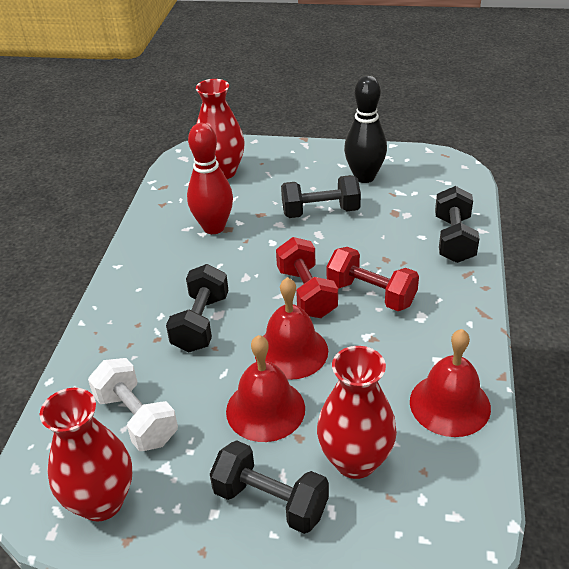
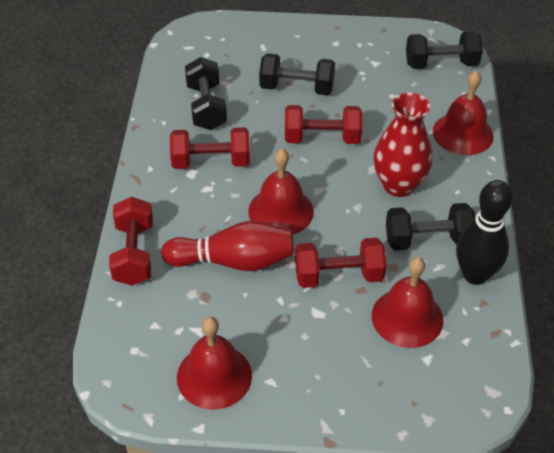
red bell: 3 -> 4
red dumbbell: 2 -> 4
red vase: 3 -> 1
white dumbbell: 1 -> 0

